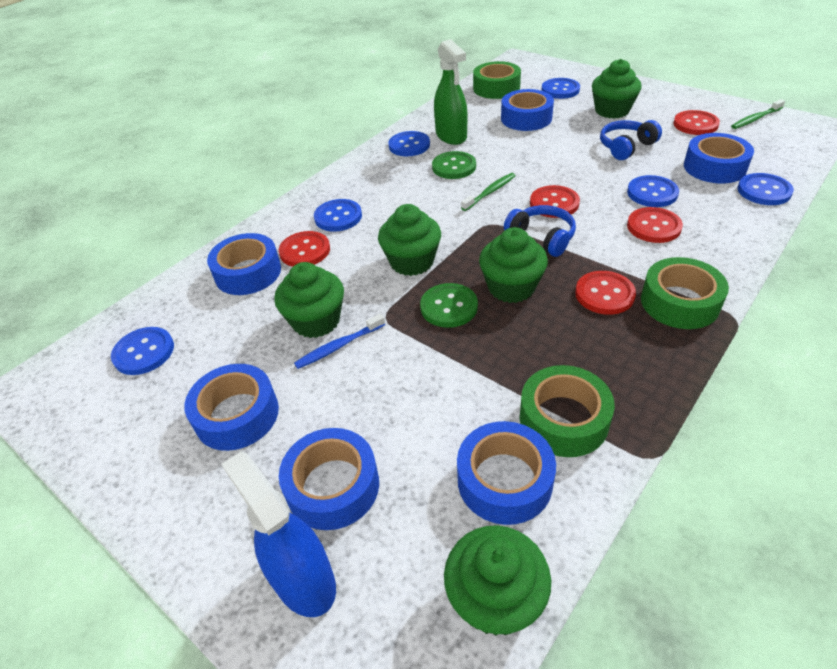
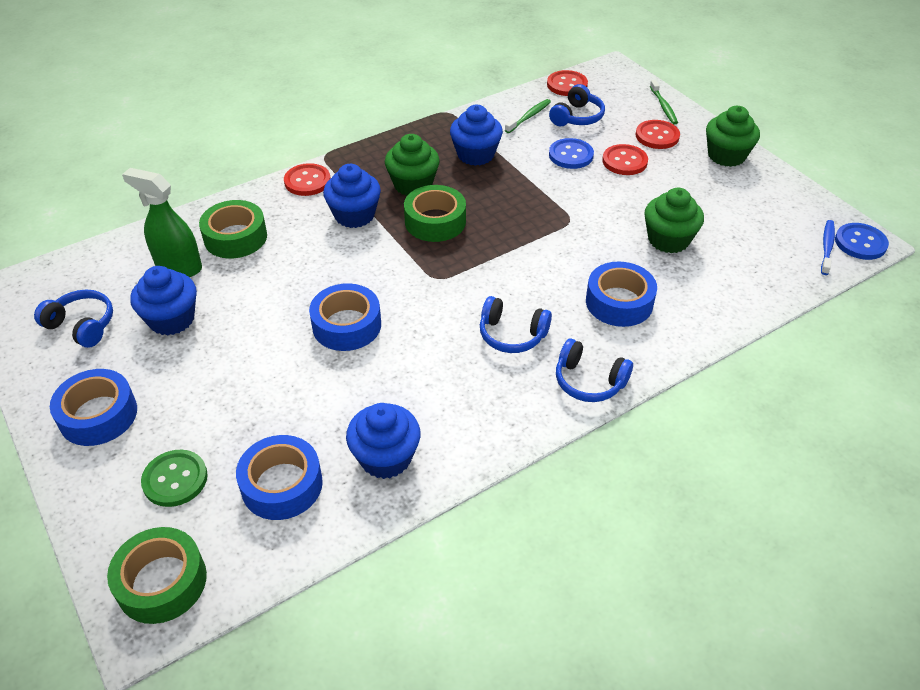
blue button: 6 -> 2
blue cupcake: 0 -> 4
blue headphones: 2 -> 4
blue spray bottle: 1 -> 0
blue tape: 6 -> 4
green button: 2 -> 1
green cupcake: 5 -> 3
red button: 5 -> 4

